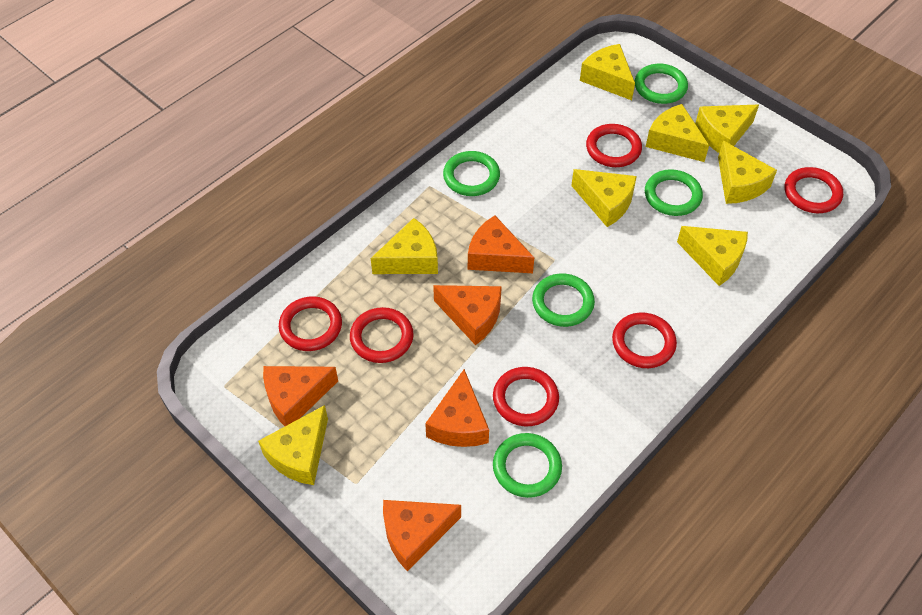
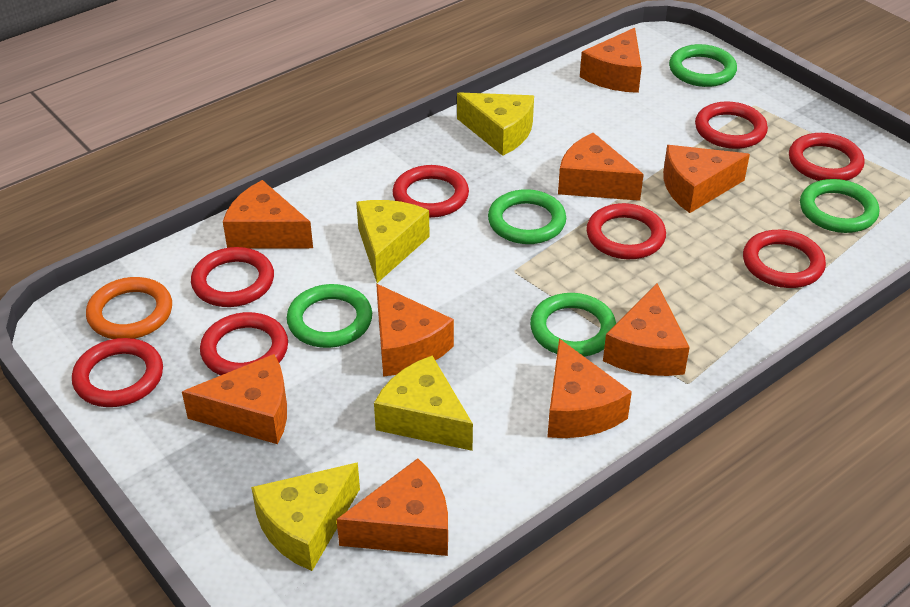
orange cheese: 5 -> 9
orange ring: 0 -> 1
red ring: 6 -> 8
yellow cheese: 8 -> 4

